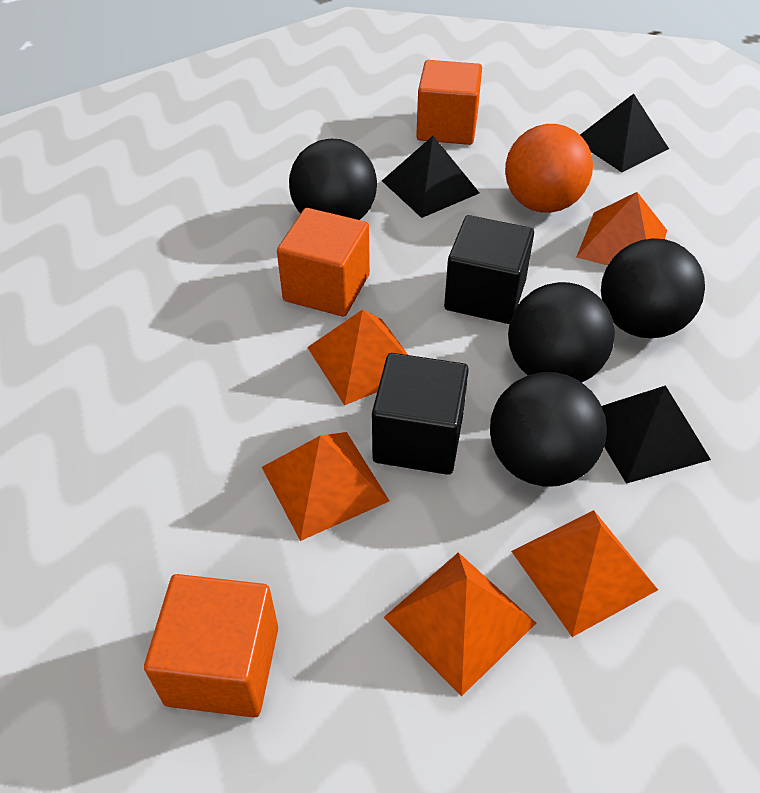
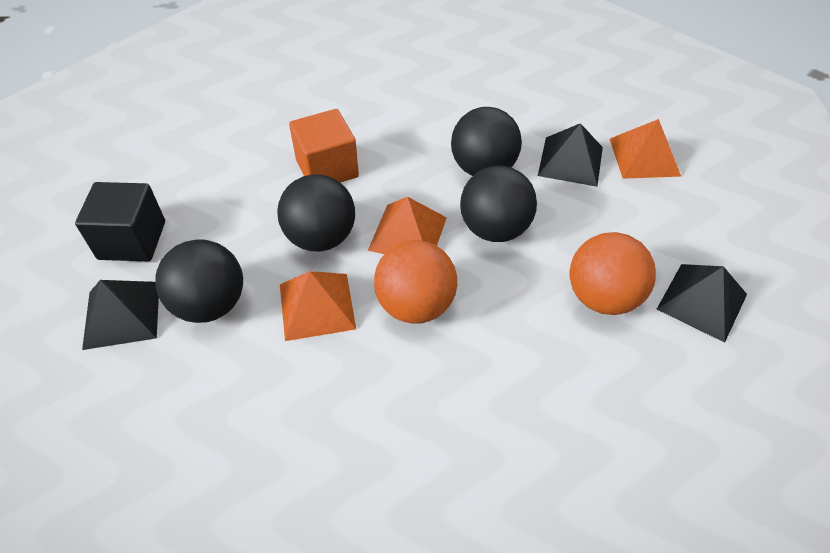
black cube: 2 -> 1
orange ball: 1 -> 2
orange cube: 3 -> 1
orange pyramid: 5 -> 3

